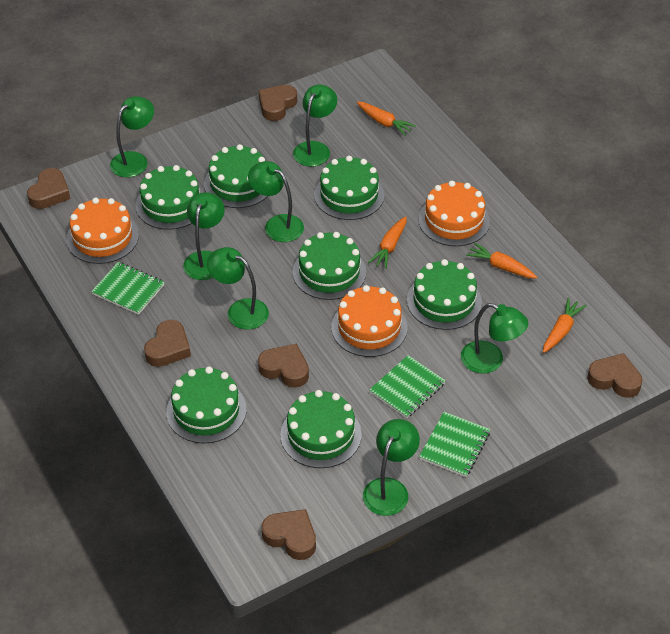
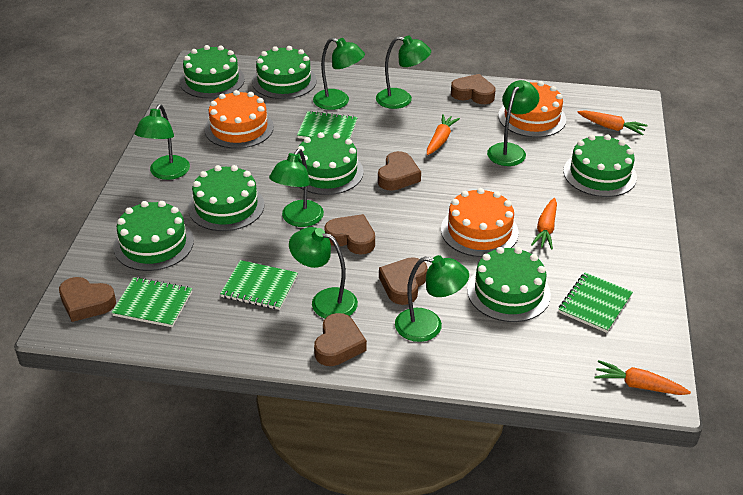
green notebook: 3 -> 4

